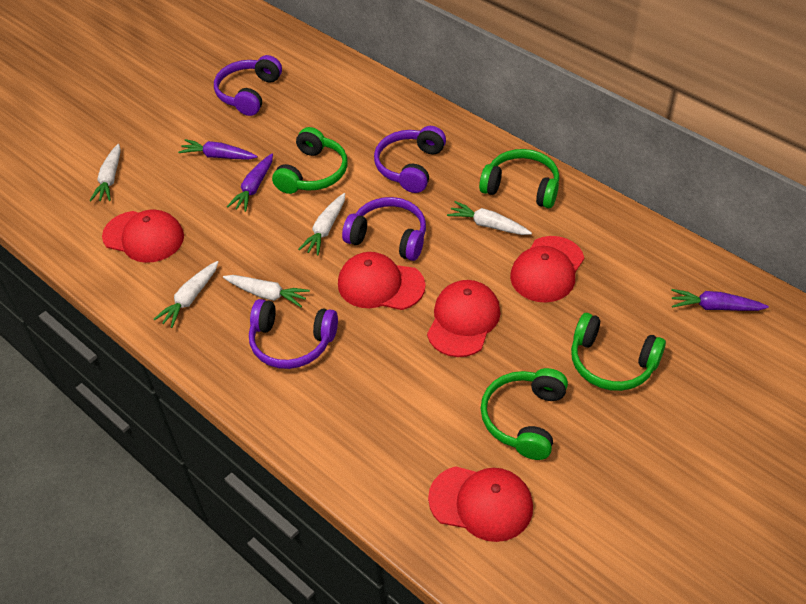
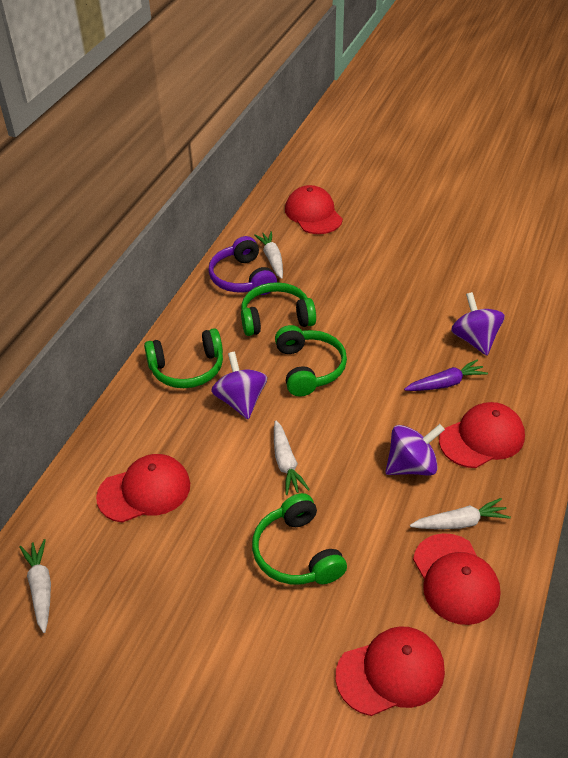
purple carrot: 3 -> 1
purple headphones: 4 -> 1
purple spinning top: 0 -> 3
white carrot: 5 -> 4

